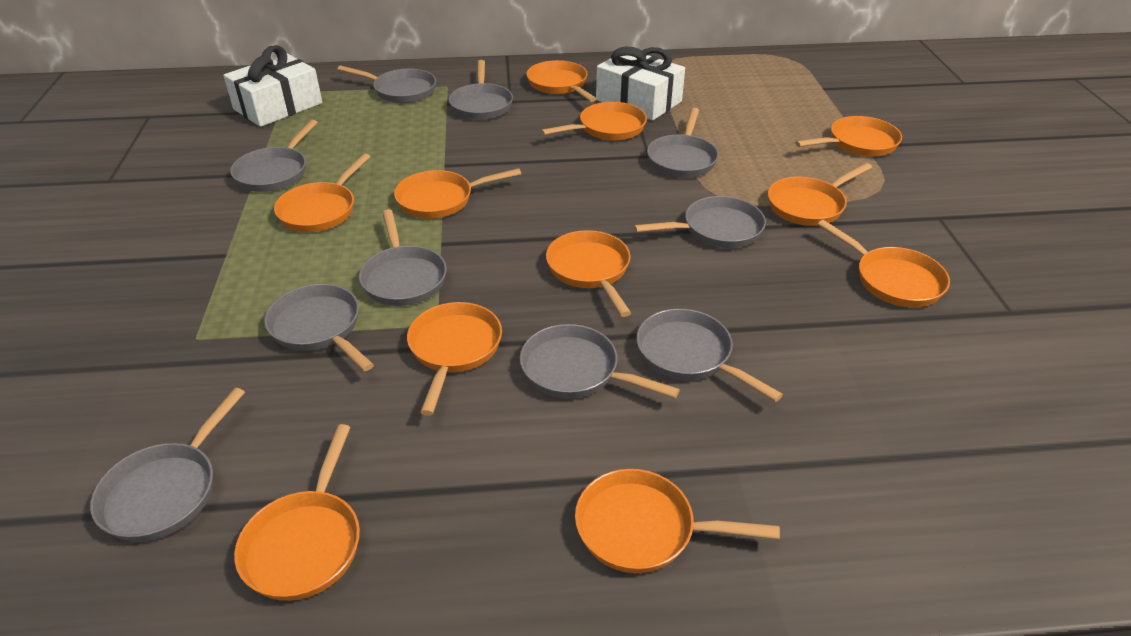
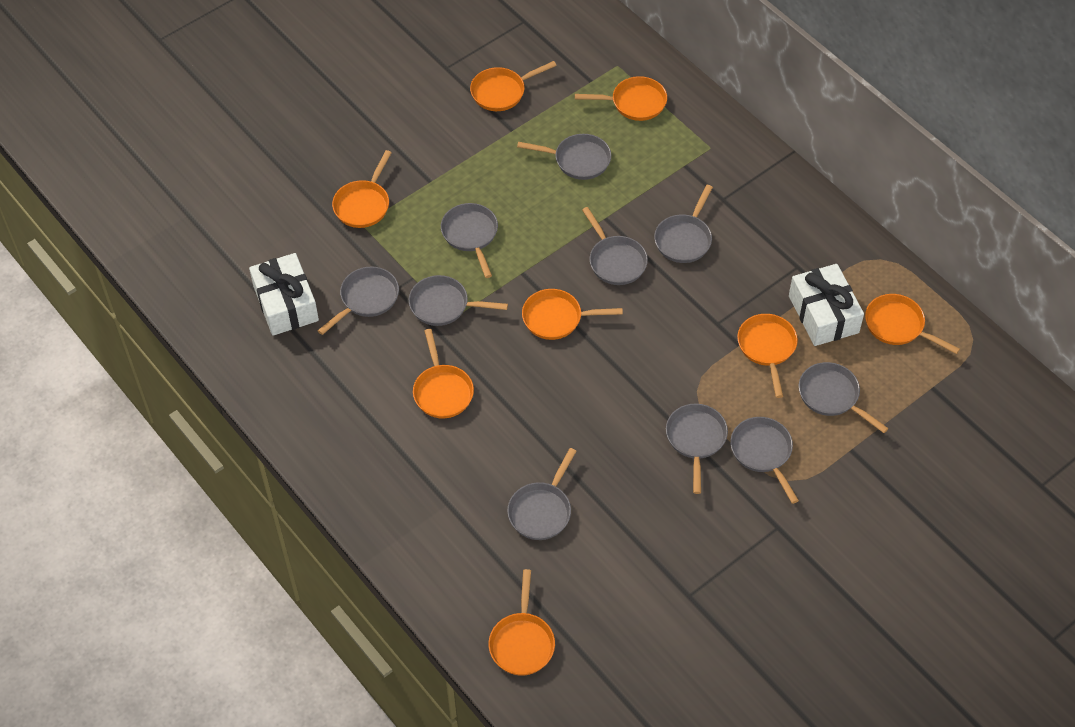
orange pan: 11 -> 8

